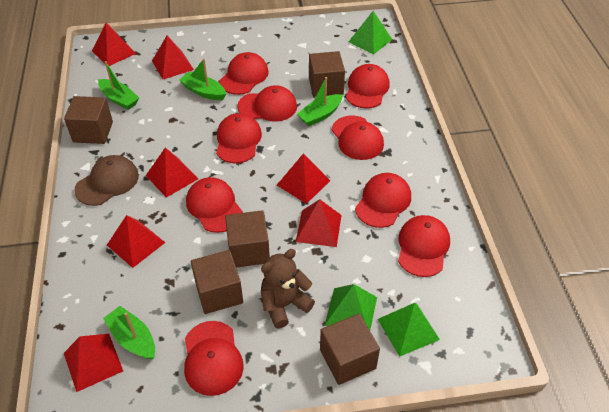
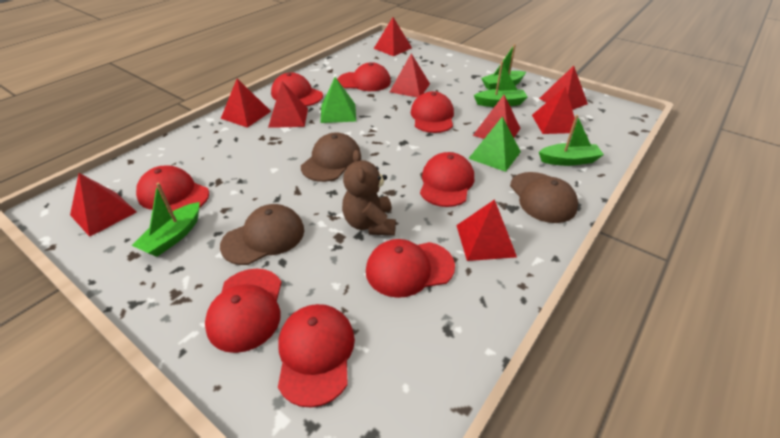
brown cap: 1 -> 3
brown cube: 5 -> 0
green pyramid: 3 -> 2
red cap: 9 -> 8
red pyramid: 7 -> 9

